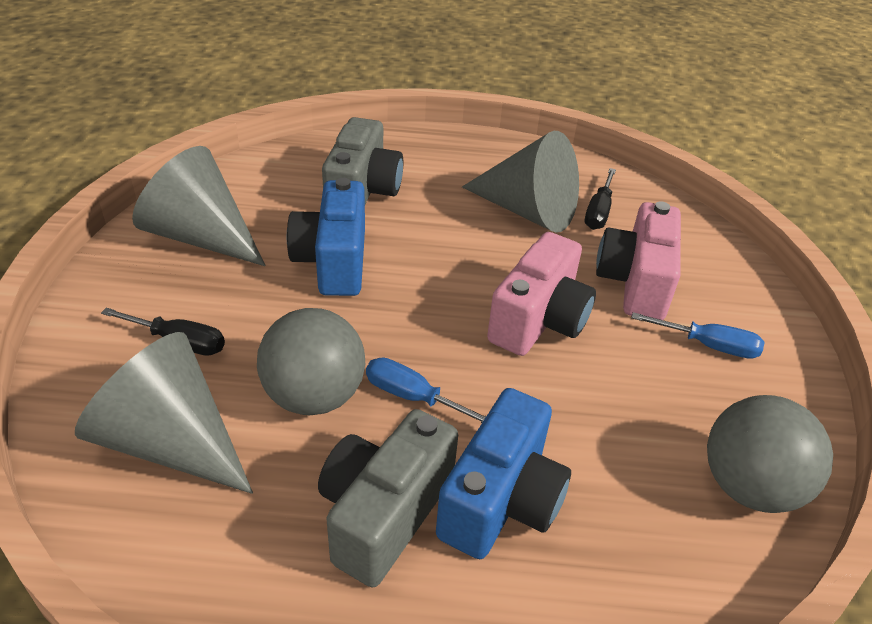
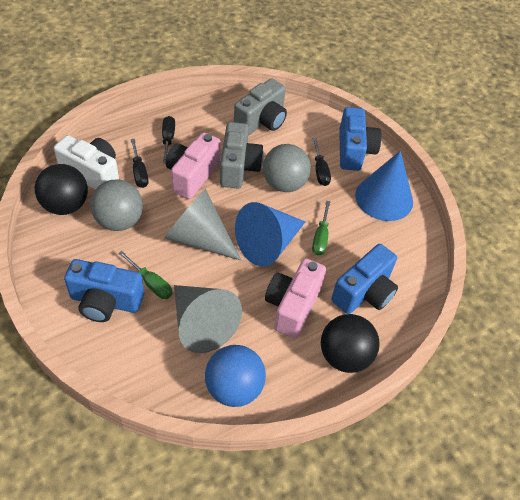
black ball: 0 -> 2
black screwdriver: 2 -> 3
blue ball: 0 -> 1
blue camera: 2 -> 3
blue cone: 0 -> 2
blue screwdriver: 2 -> 0
green screwdriver: 0 -> 2
grey cone: 3 -> 2
white camera: 0 -> 1

